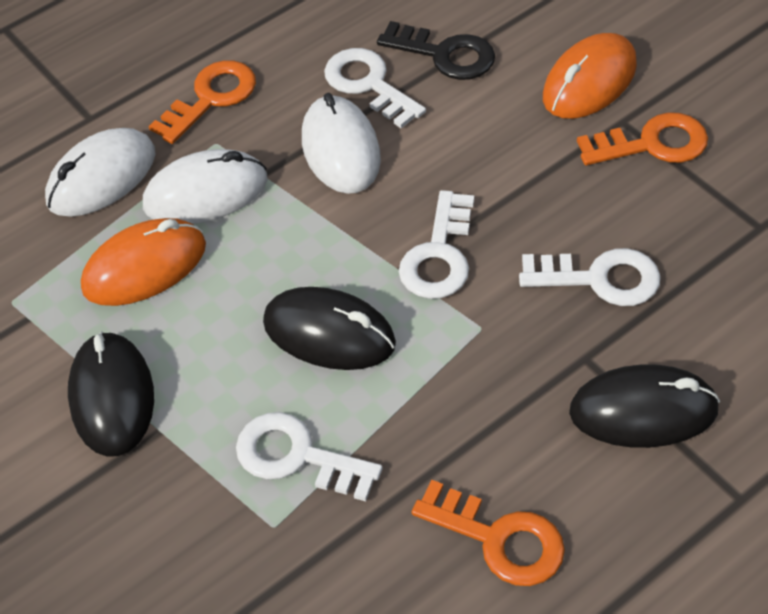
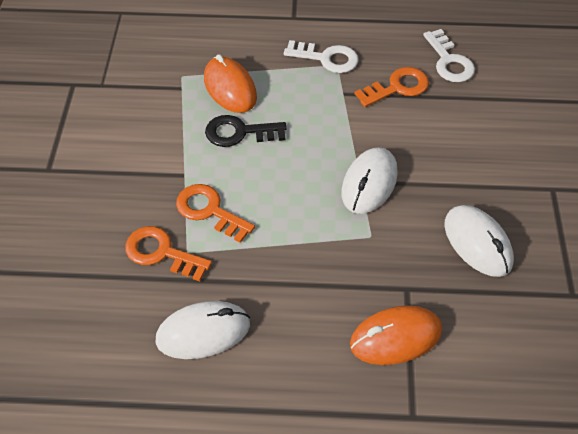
black mouse: 3 -> 0
white key: 4 -> 2

